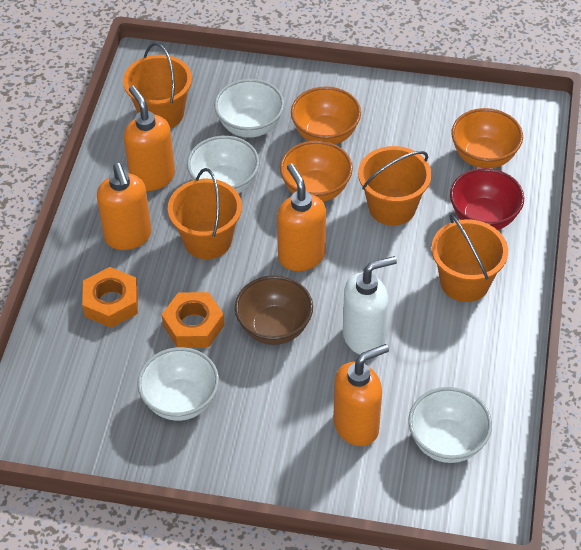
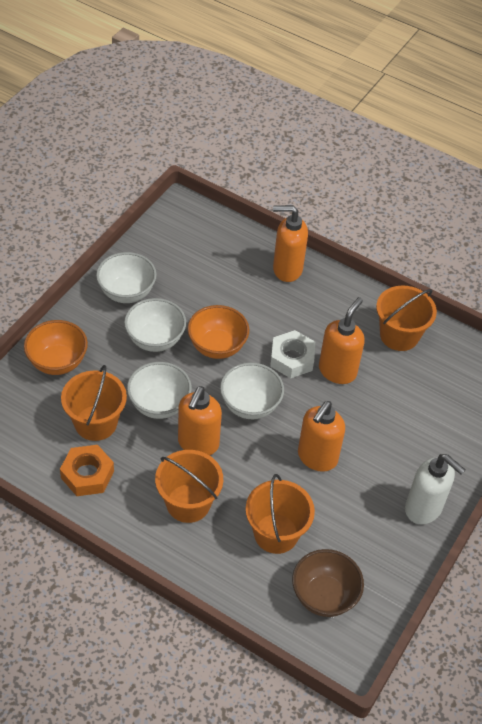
orange bowl: 3 -> 2
orange nut: 2 -> 1
red bowl: 1 -> 0
white nut: 0 -> 1

